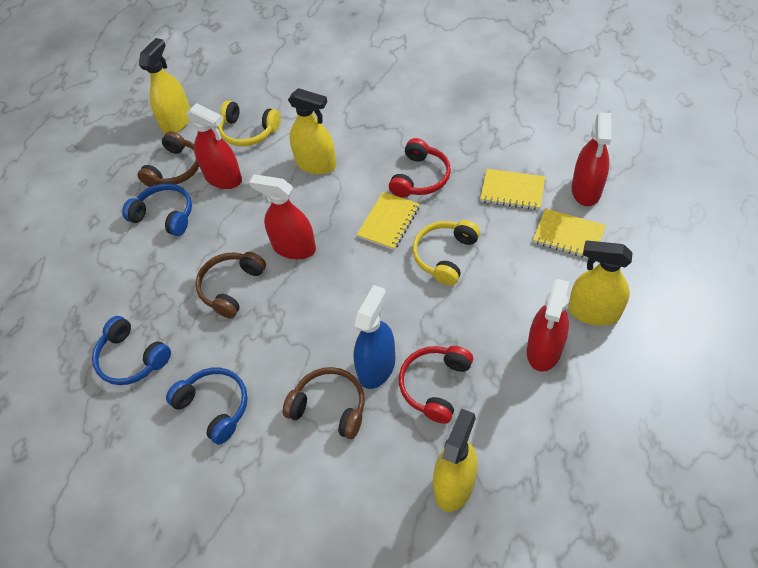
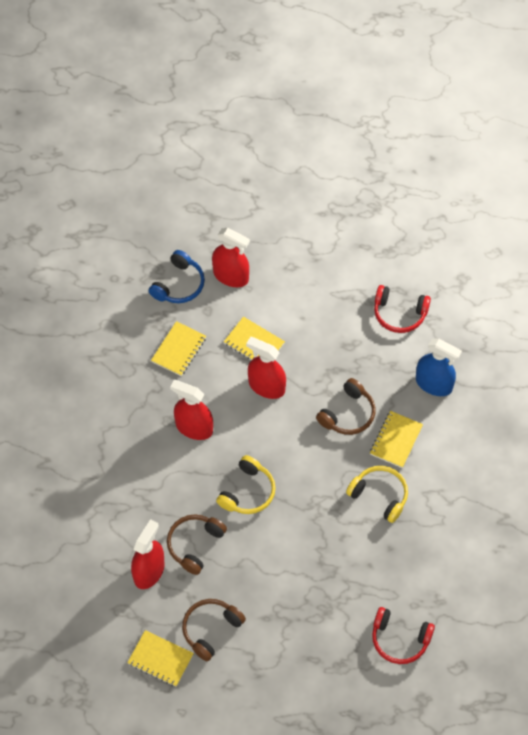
blue headphones: 3 -> 1
yellow notebook: 3 -> 4
yellow spray bottle: 4 -> 0

